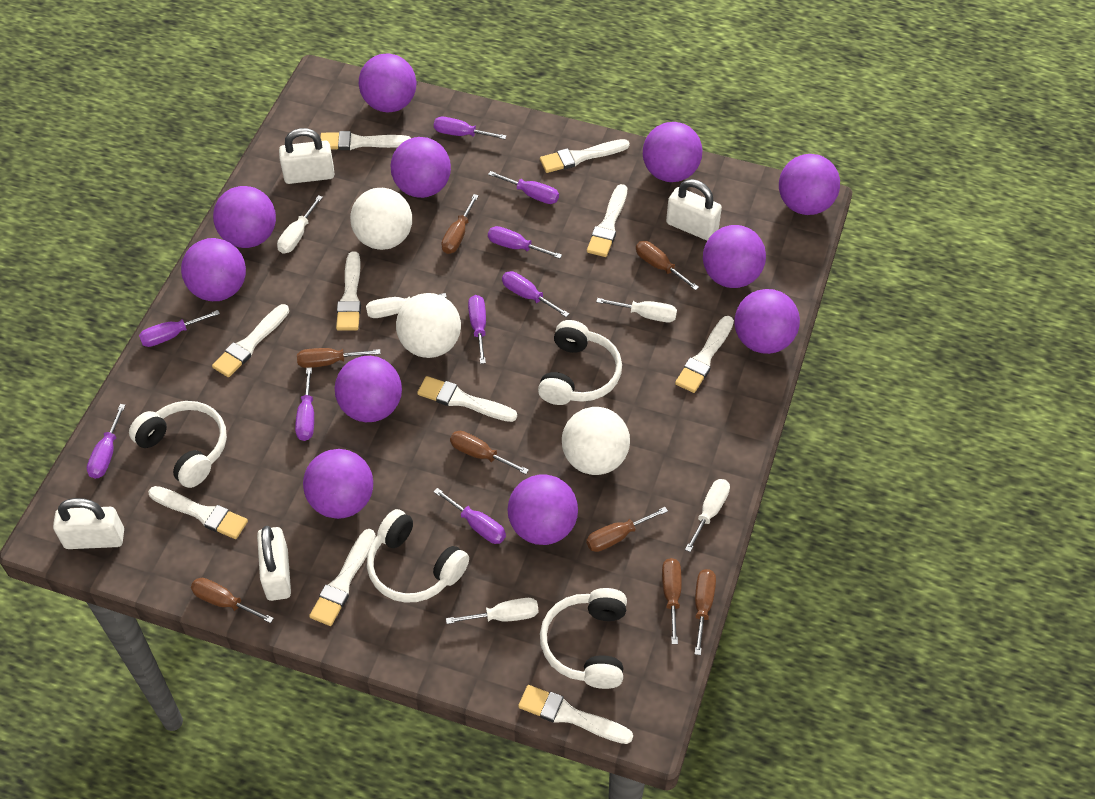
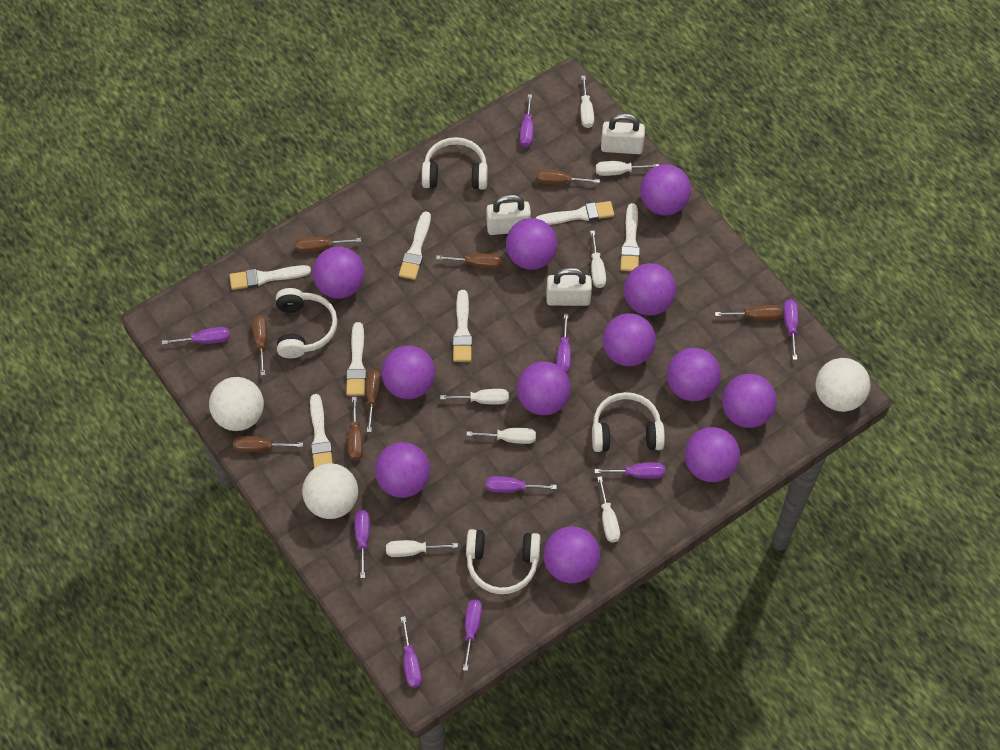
purple ball: 11 -> 12
white brush: 10 -> 7
white padlock: 4 -> 3
white screwdriver: 5 -> 7

